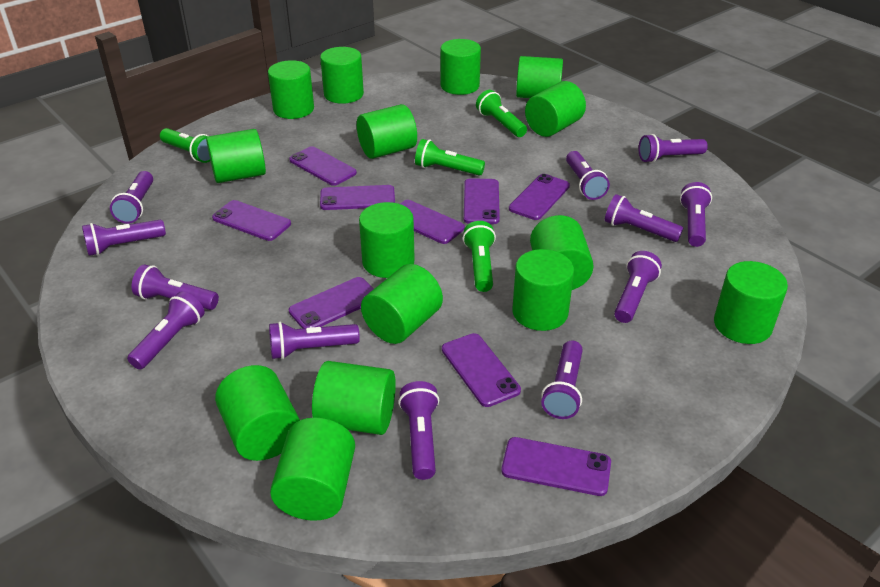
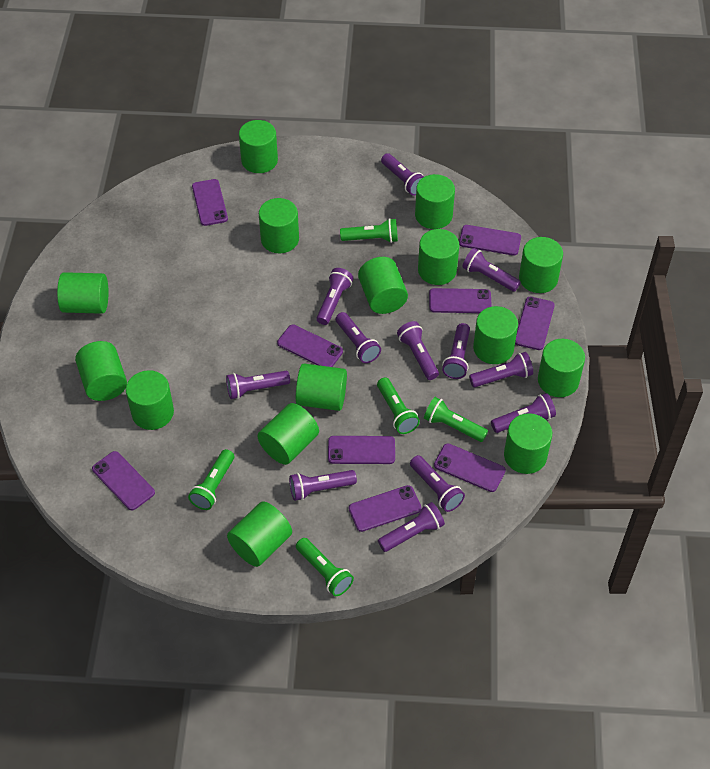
green flashlight: 4 -> 5

